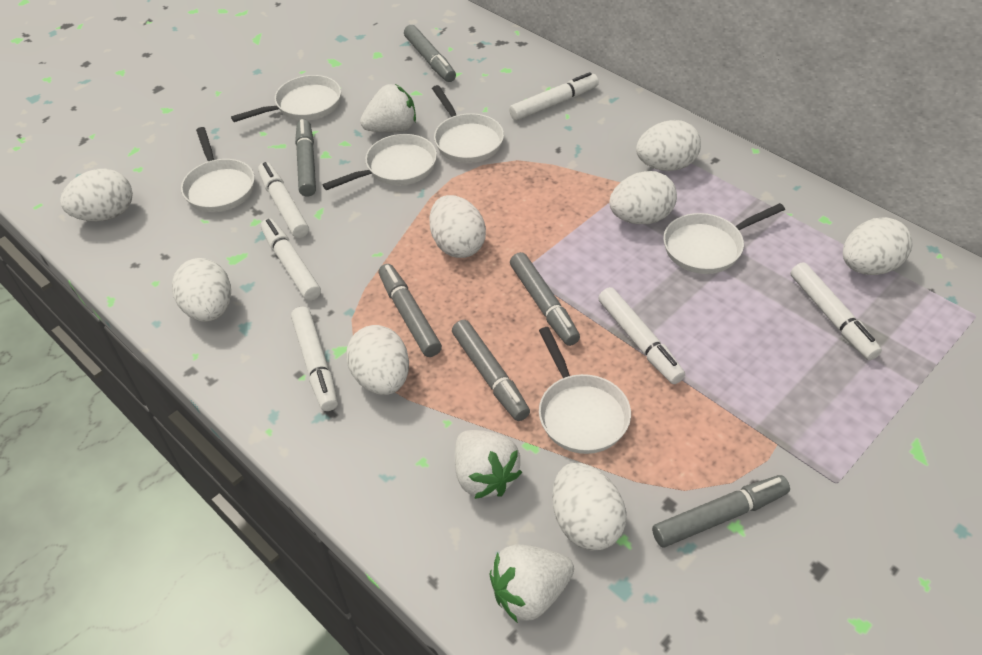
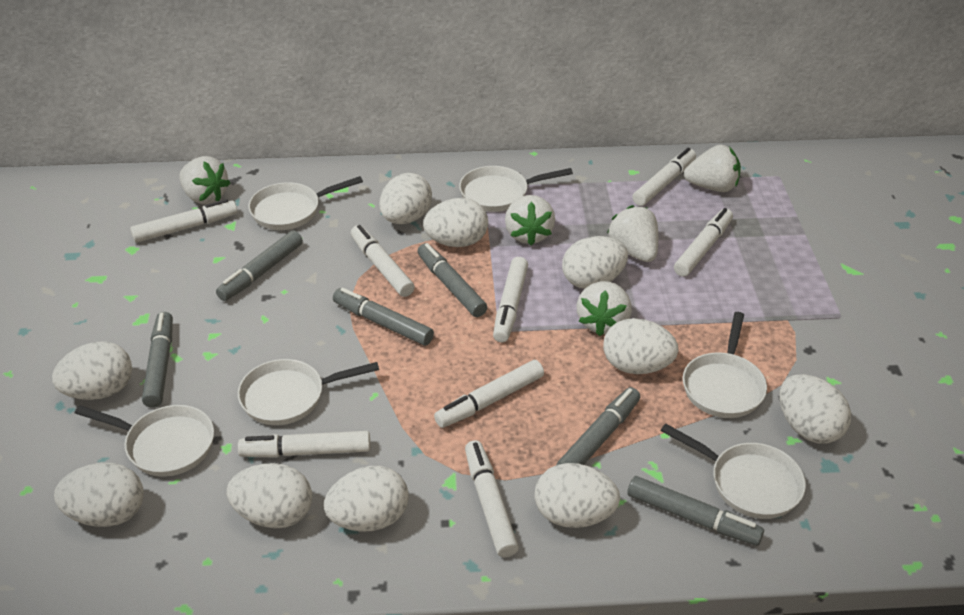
white egg: 8 -> 10
white marker: 6 -> 8
white strawberry: 3 -> 5

